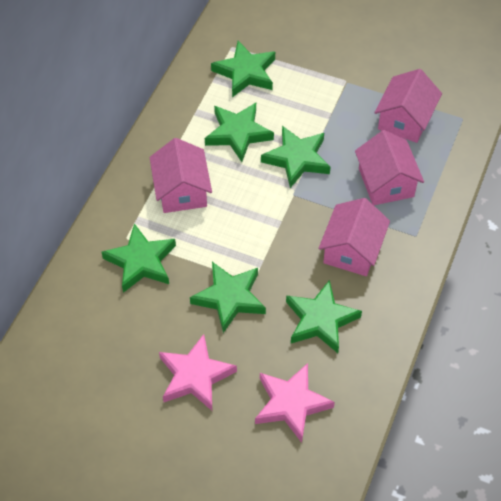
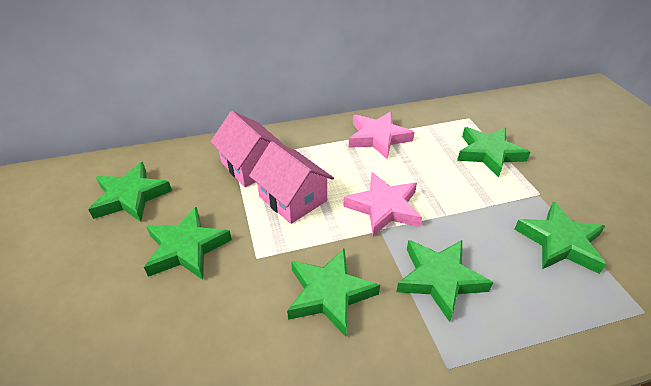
pink house: 4 -> 2

